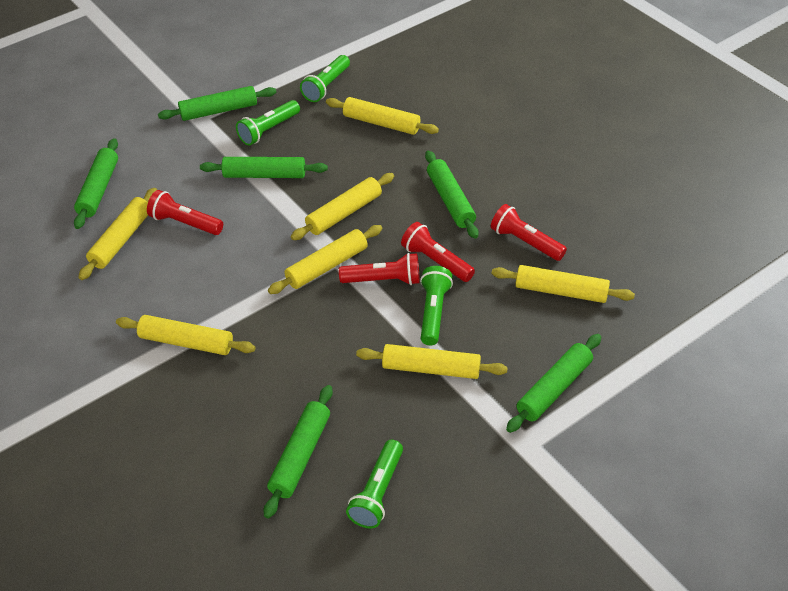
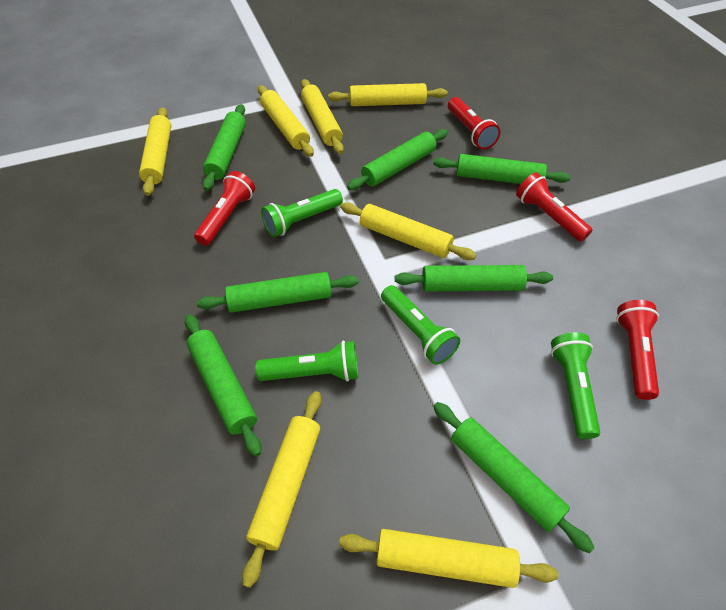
green rolling pin: 6 -> 7

